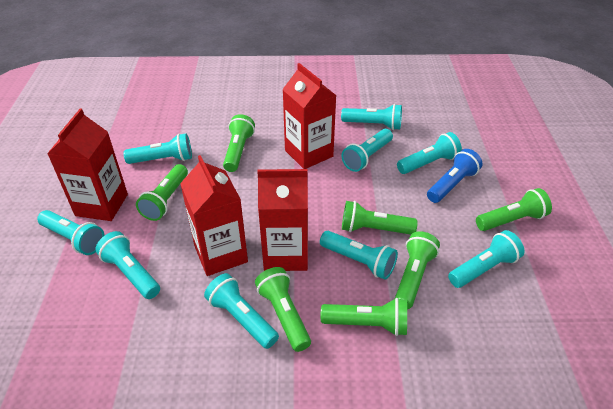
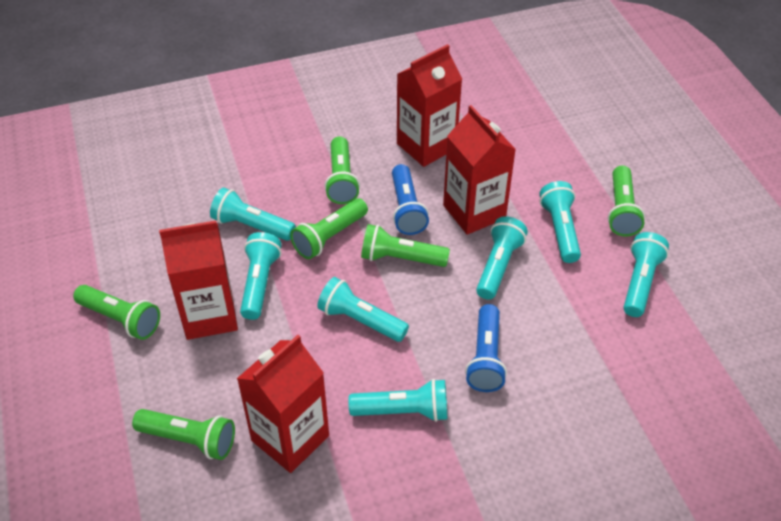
blue flashlight: 1 -> 2
green flashlight: 7 -> 6
turquoise flashlight: 9 -> 7

